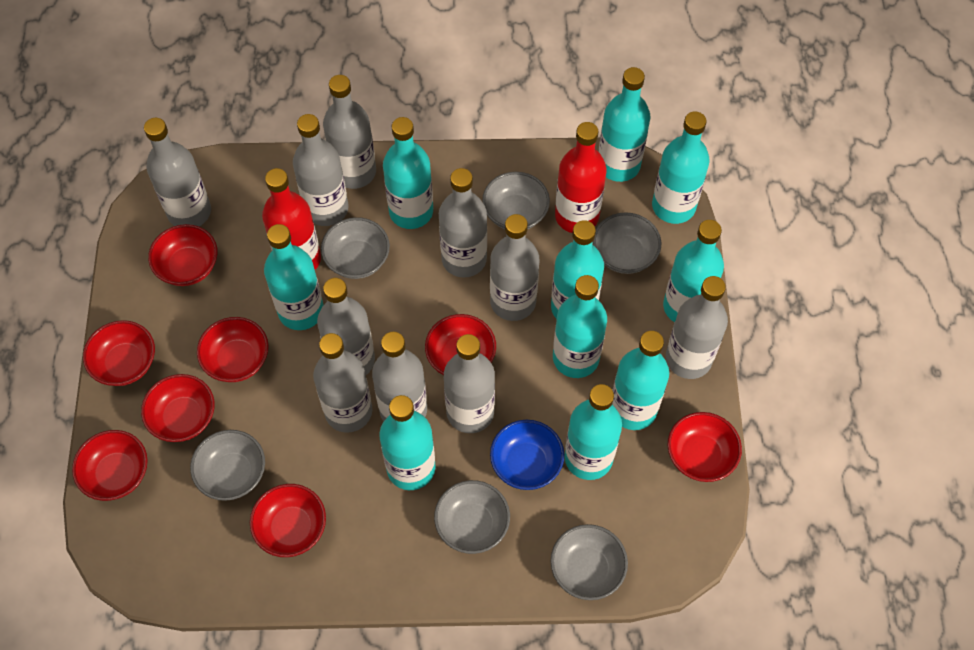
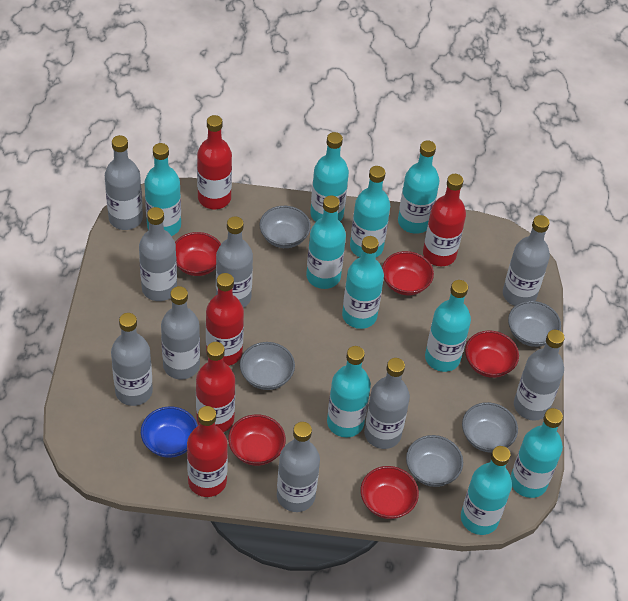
grey bottle: 10 -> 9
grey bowl: 6 -> 5
red bottle: 2 -> 5
red bowl: 8 -> 5

